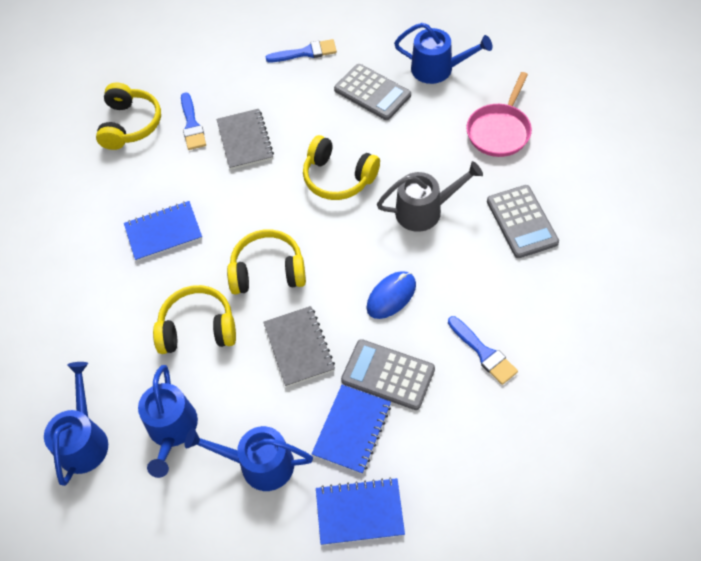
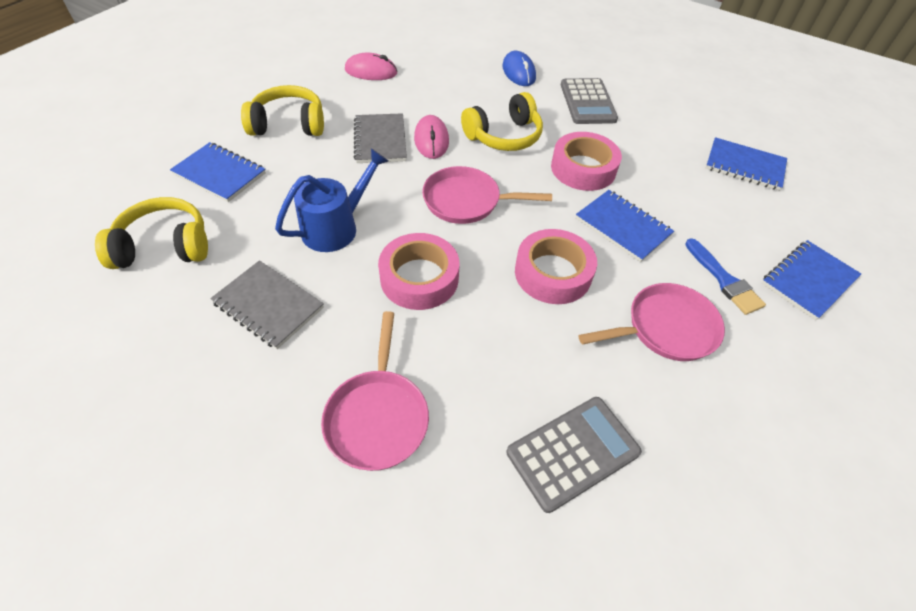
blue brush: 3 -> 1
blue notebook: 3 -> 4
blue watering can: 4 -> 1
grey calculator: 3 -> 2
grey watering can: 1 -> 0
pink mouse: 0 -> 2
pink pan: 1 -> 3
pink tape: 0 -> 3
yellow headphones: 4 -> 3

